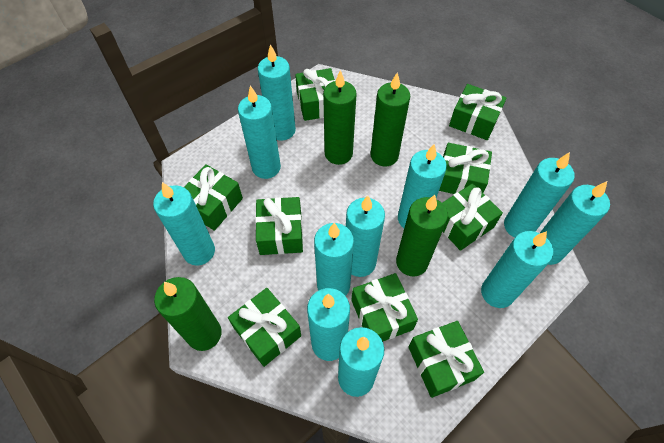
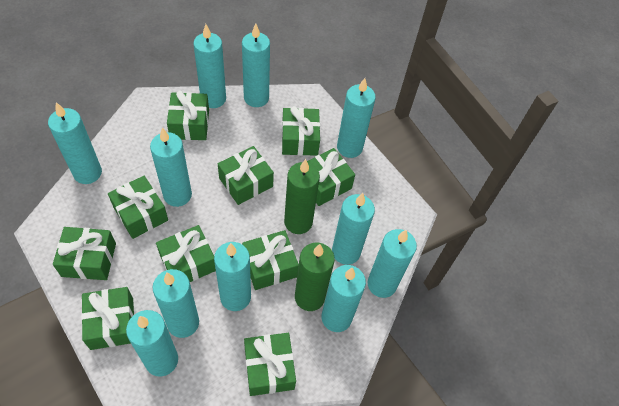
green candle: 4 -> 2
green gift: 9 -> 10

